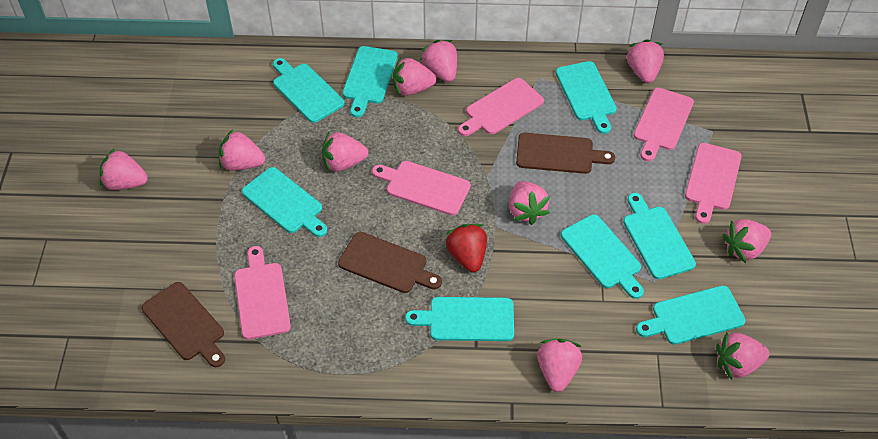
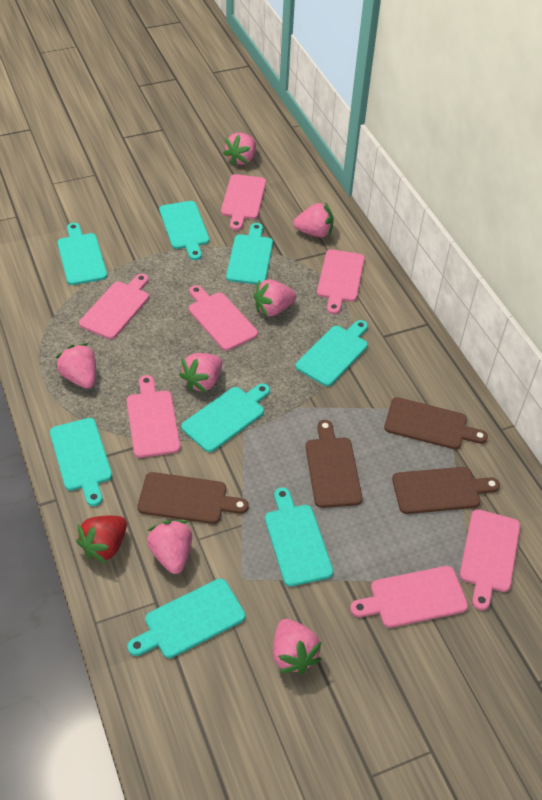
brown cutting board: 3 -> 4
pink cutting board: 5 -> 7
pink strawberry: 10 -> 7

